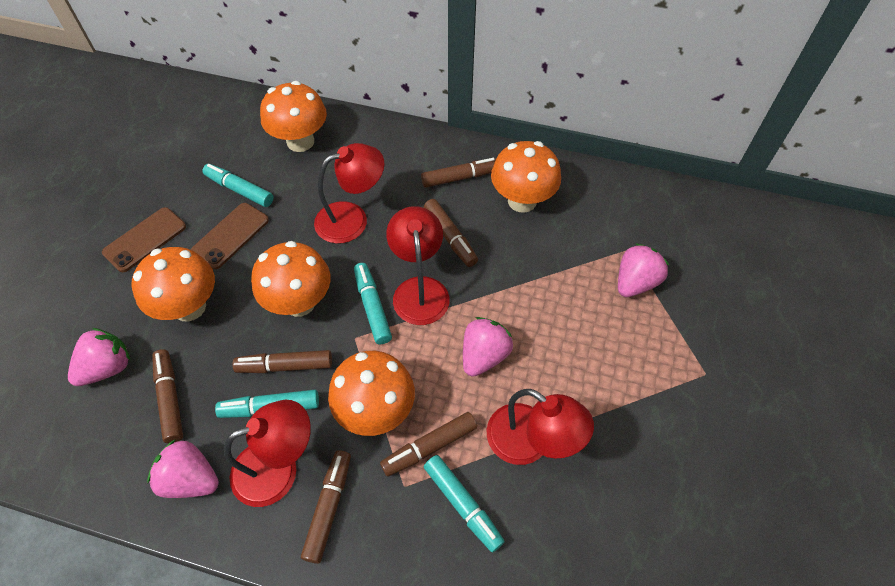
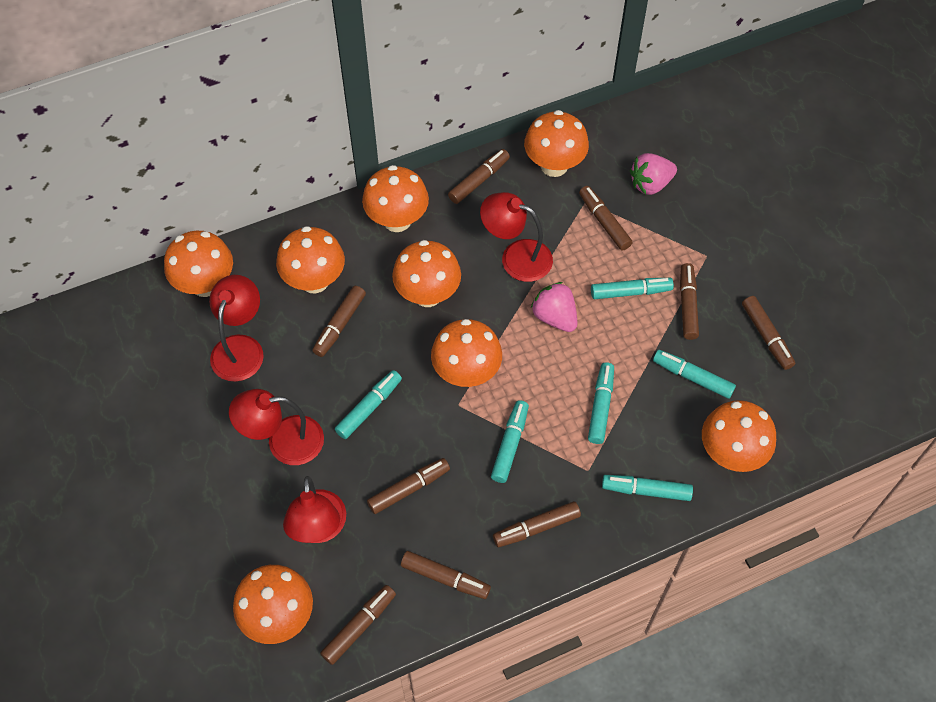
brown marker: 6 -> 9
brown phone: 2 -> 0
orange mushroom: 5 -> 8
pink strawberry: 4 -> 2
turquoise marker: 4 -> 6

